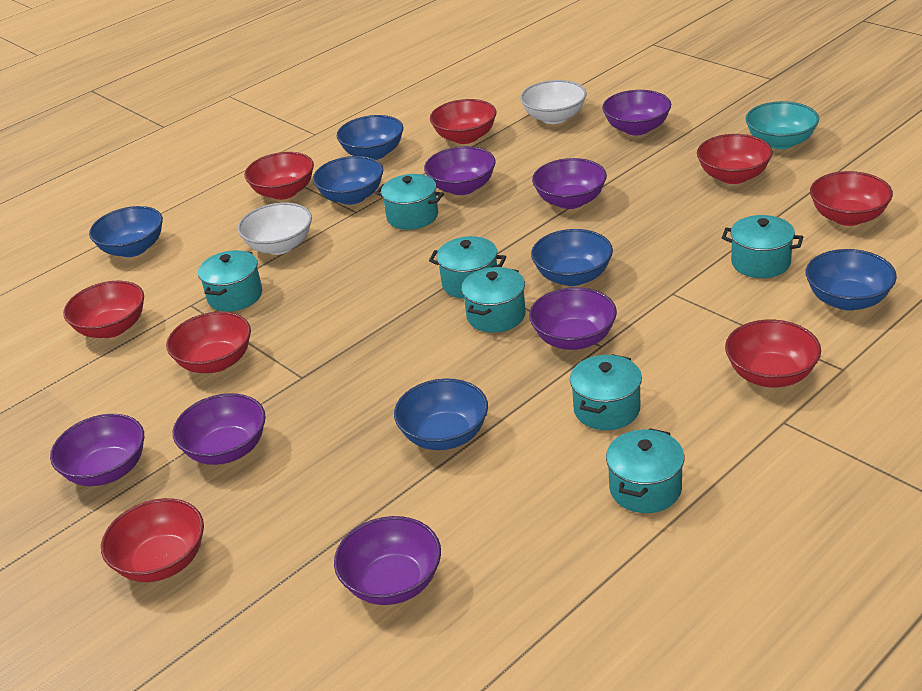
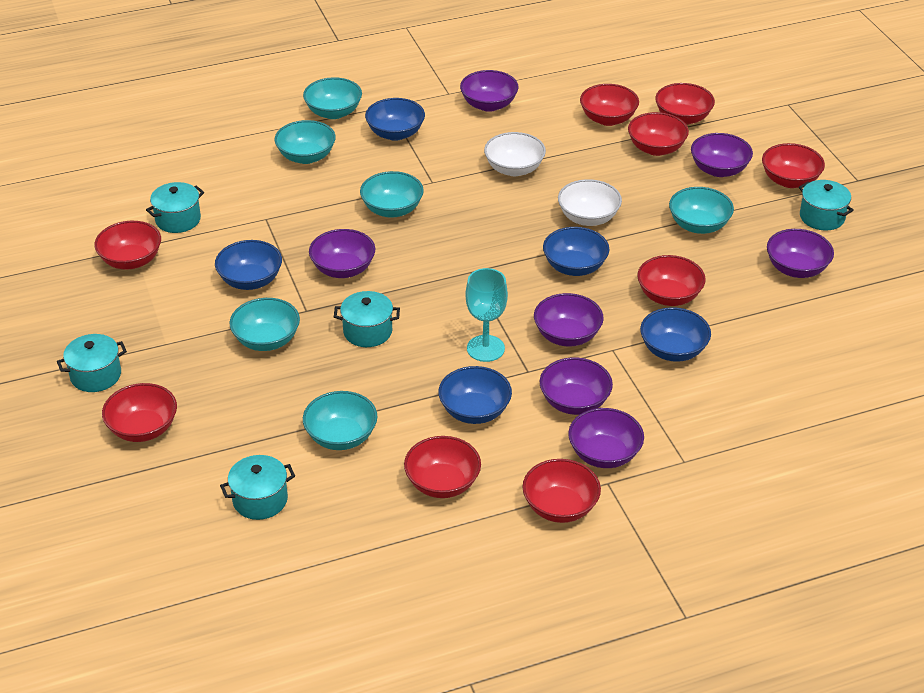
blue bowl: 6 -> 5
red bowl: 8 -> 9
turquoise bowl: 1 -> 6
turquoise goblet: 0 -> 1
turquoise pot: 7 -> 5

